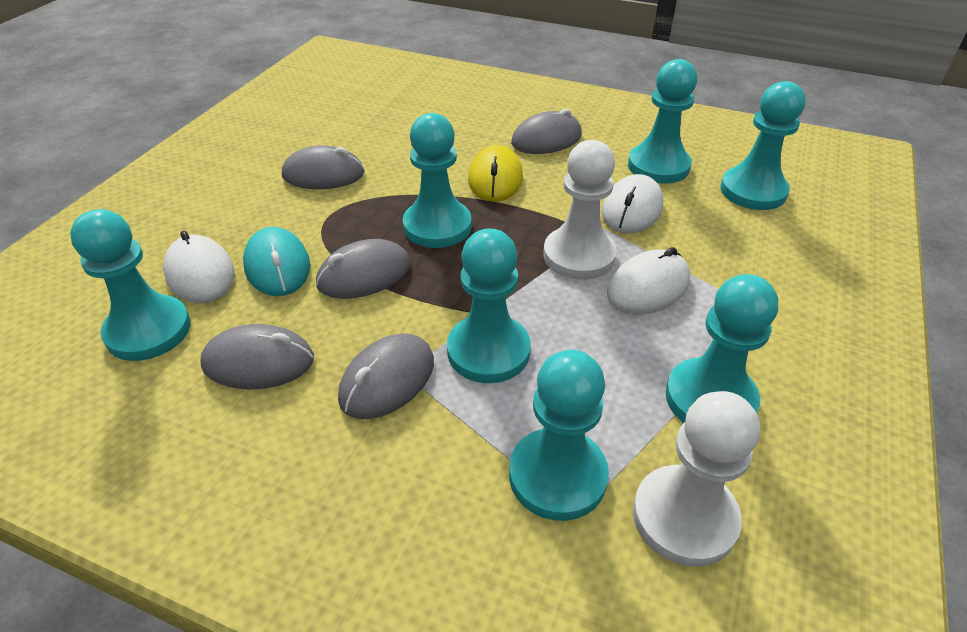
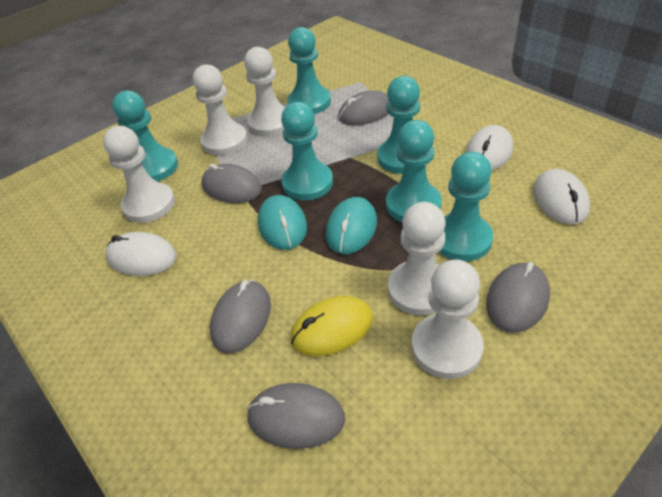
turquoise mouse: 1 -> 2
turquoise pawn: 7 -> 6
white pawn: 2 -> 5

